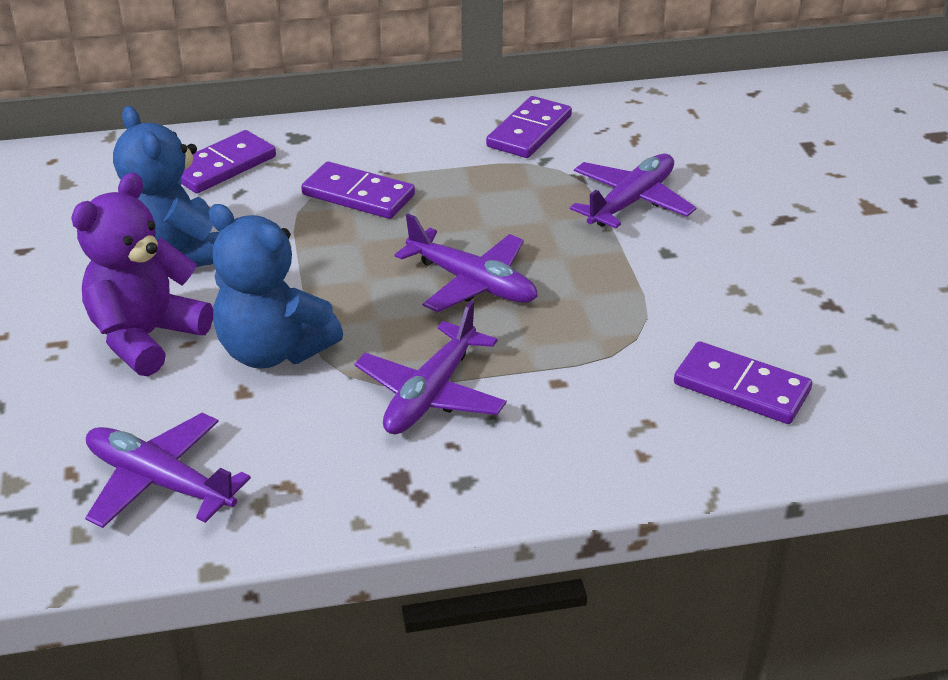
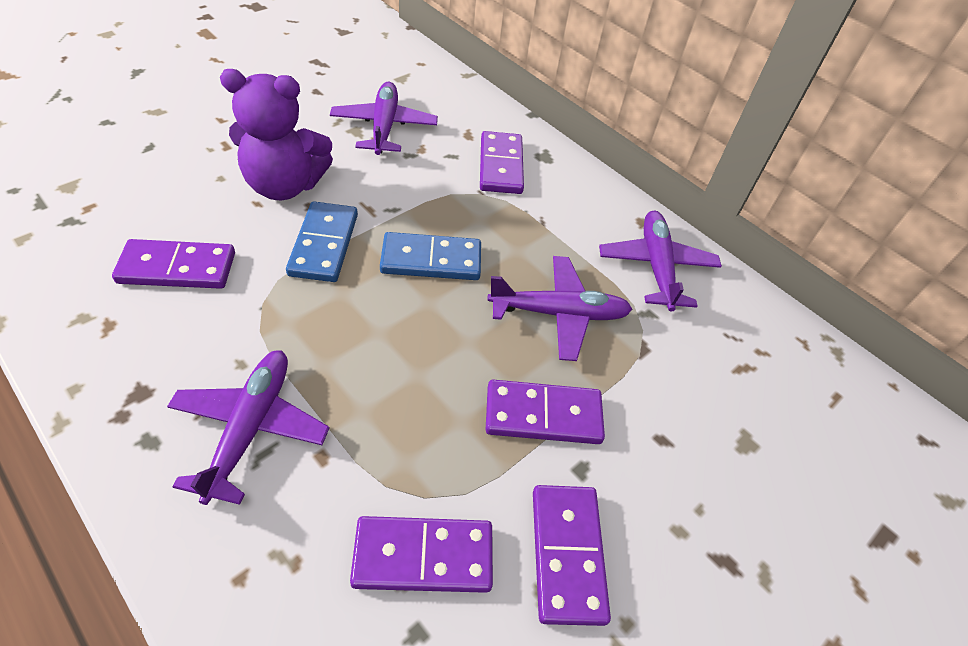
blue domino: 0 -> 2
blue teddy bear: 2 -> 0
purple domino: 4 -> 5

